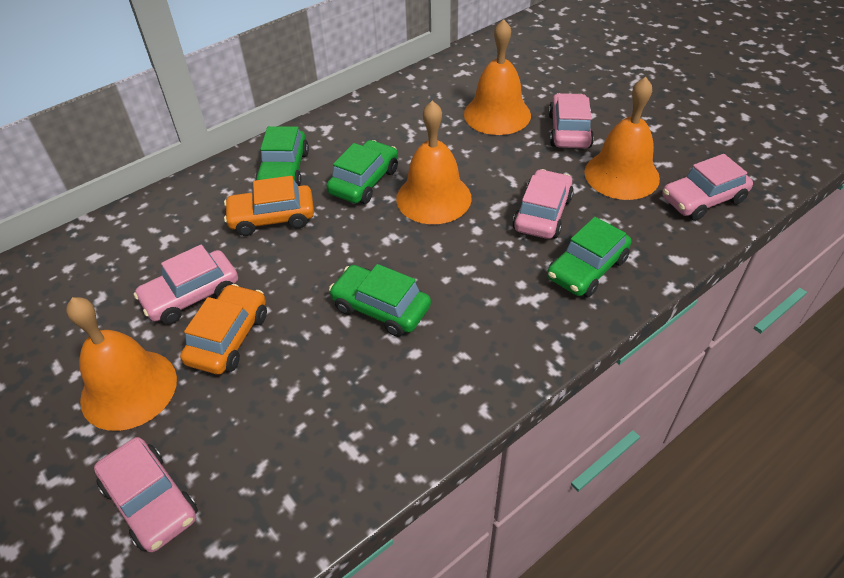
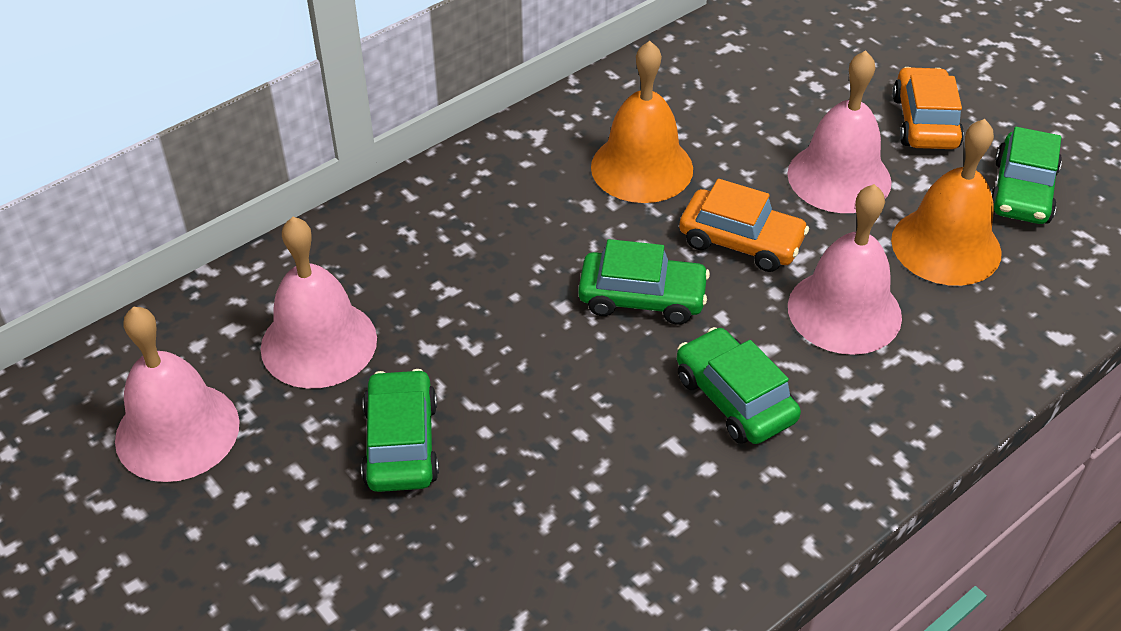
orange bell: 4 -> 2
pink bell: 0 -> 4
pink car: 5 -> 0

